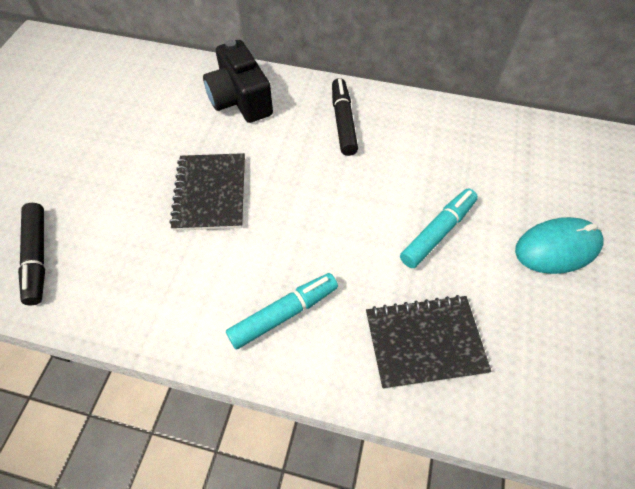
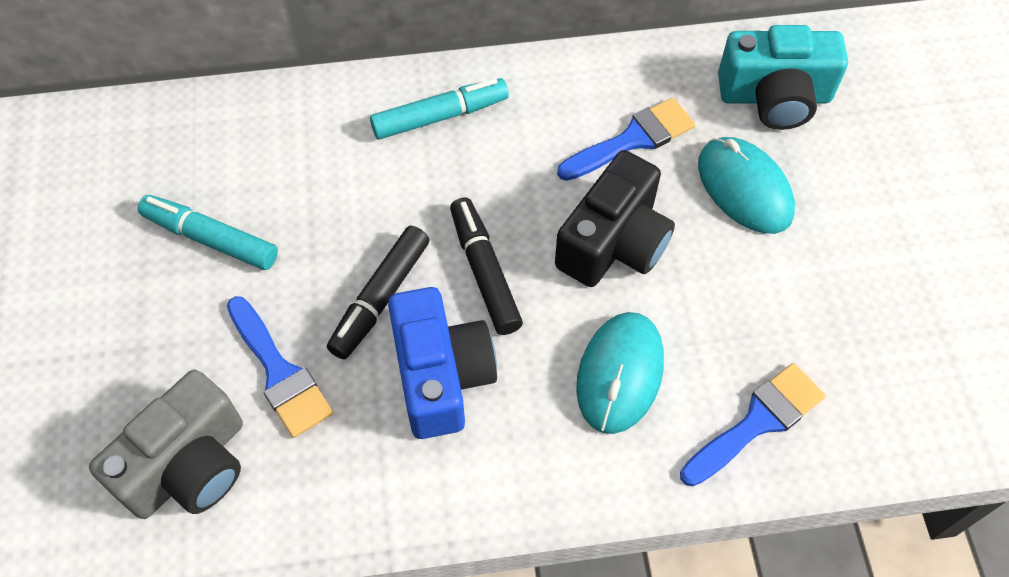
black notebook: 2 -> 0
blue brush: 0 -> 3
blue camera: 0 -> 1
grey camera: 0 -> 1
turquoise camera: 0 -> 1
turquoise mouse: 1 -> 2

